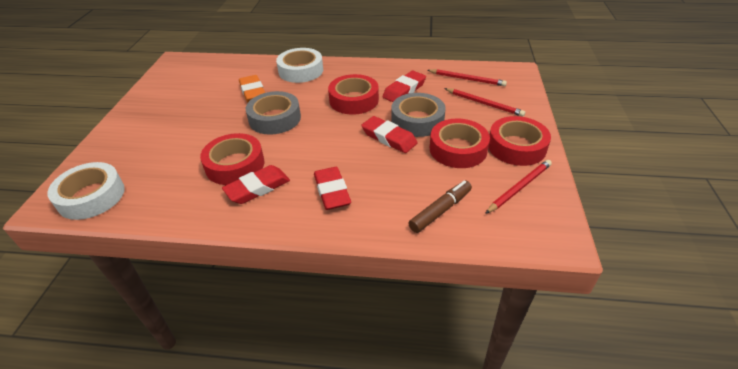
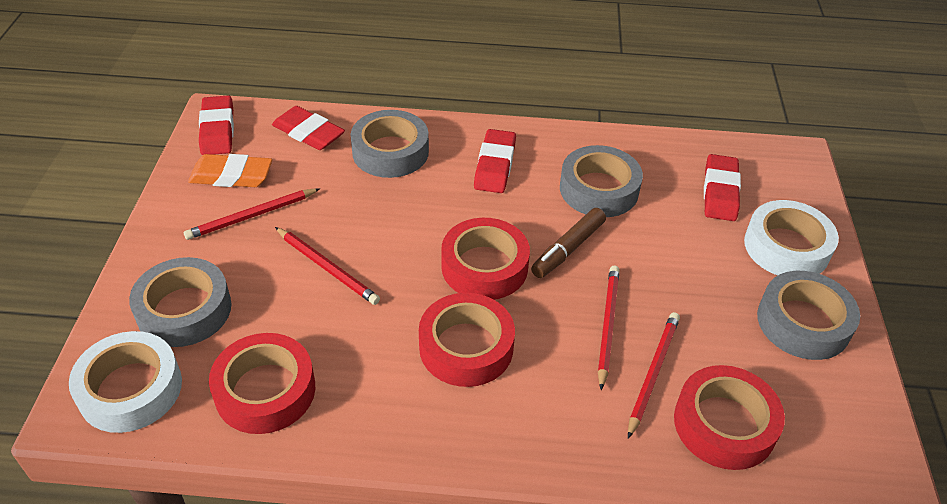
grey tape: 2 -> 4
red pencil: 3 -> 4

